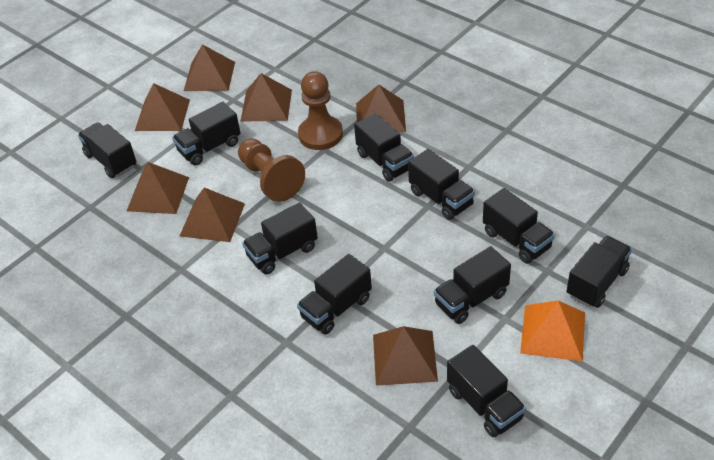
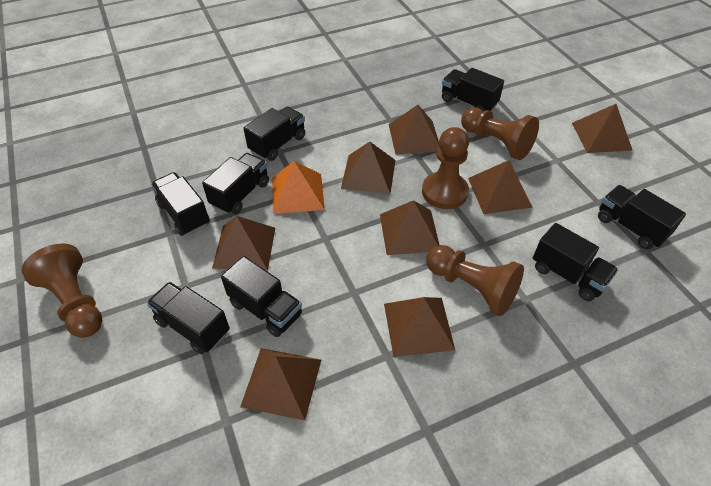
black truck: 10 -> 8
brown pawn: 2 -> 4
brown pyramid: 7 -> 8

